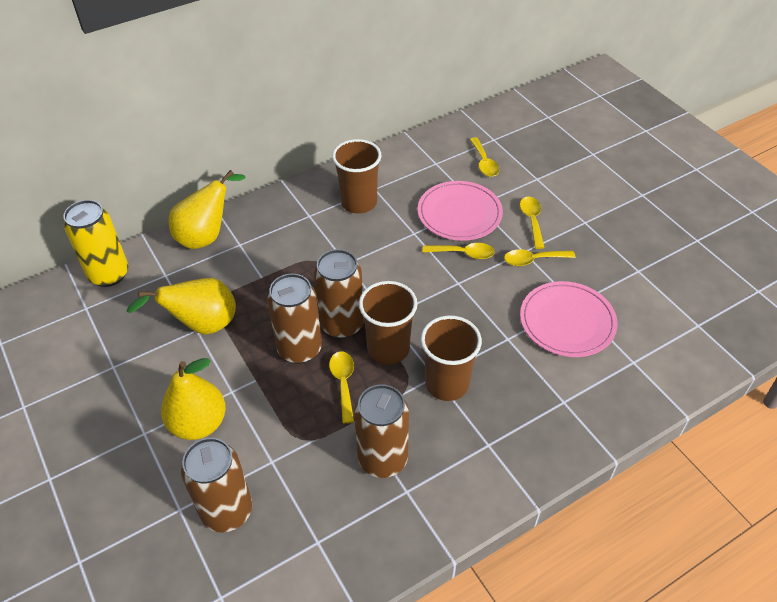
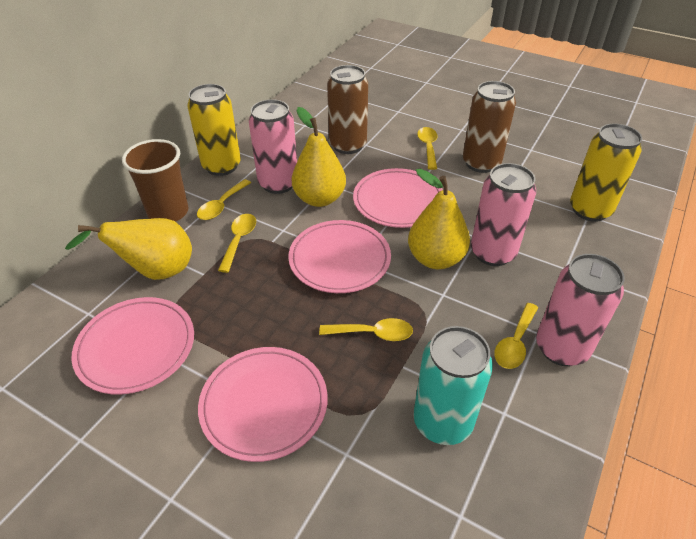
brown can: 4 -> 2
brown cup: 3 -> 1
pink can: 0 -> 3
pink plate: 2 -> 4
turquoise can: 0 -> 1
yellow can: 1 -> 2

